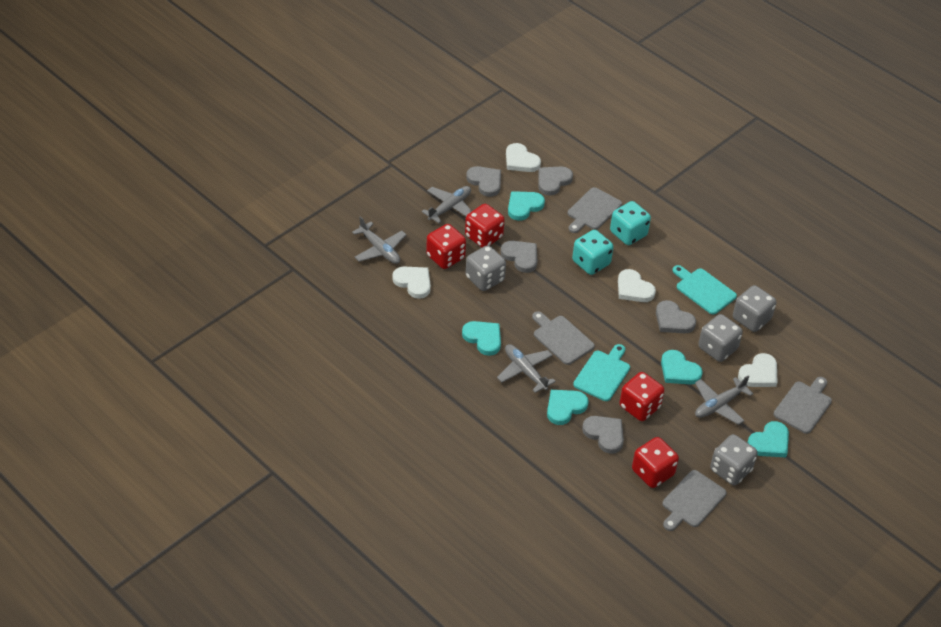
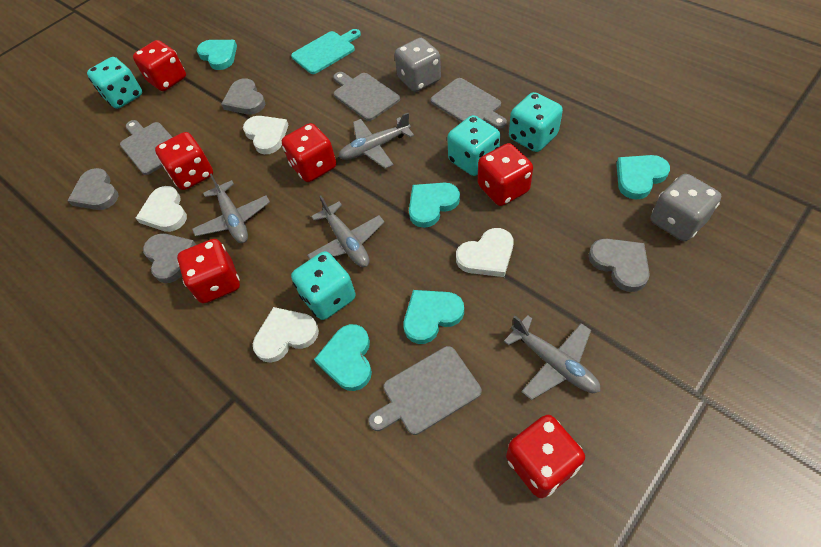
grey dice: 4 -> 2
grey heart: 5 -> 4
red dice: 4 -> 6
turquoise cutting board: 2 -> 1
turquoise dice: 2 -> 4

